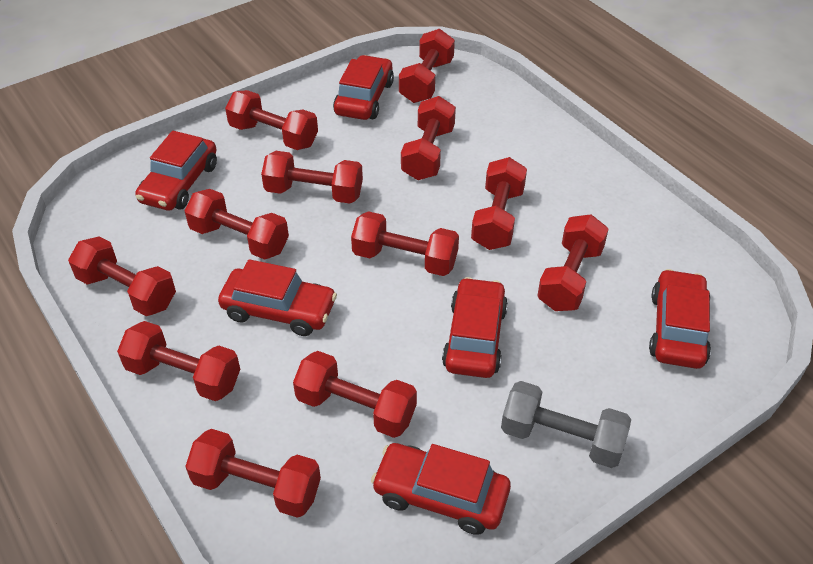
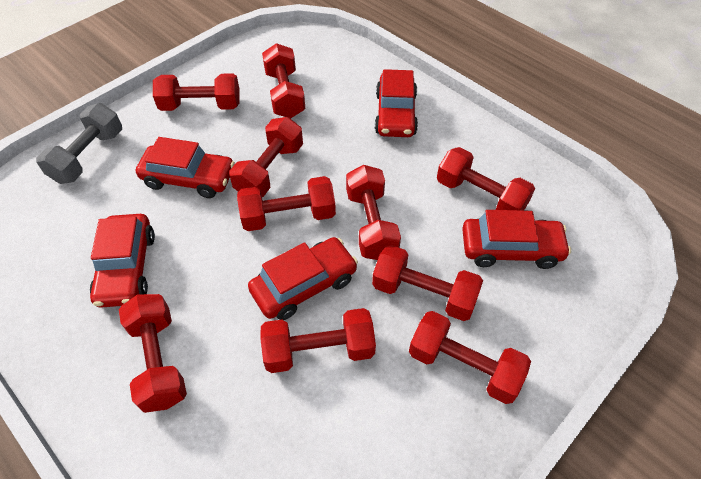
red car: 6 -> 5
red dumbbell: 12 -> 10

